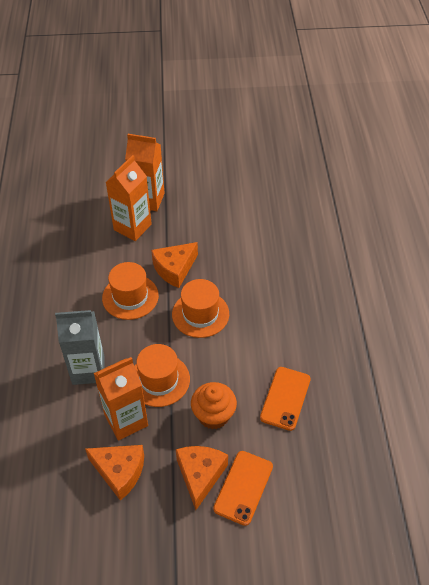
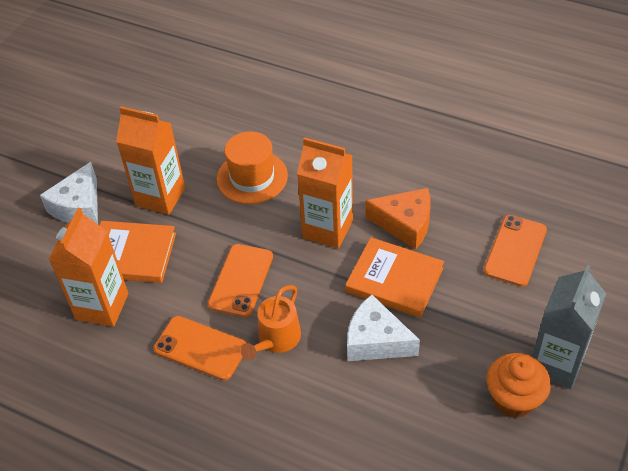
orange book: 0 -> 2
orange cheese: 3 -> 1
orange hat: 3 -> 1
orange phone: 2 -> 3
orange watering can: 0 -> 1
white cheese: 0 -> 2

